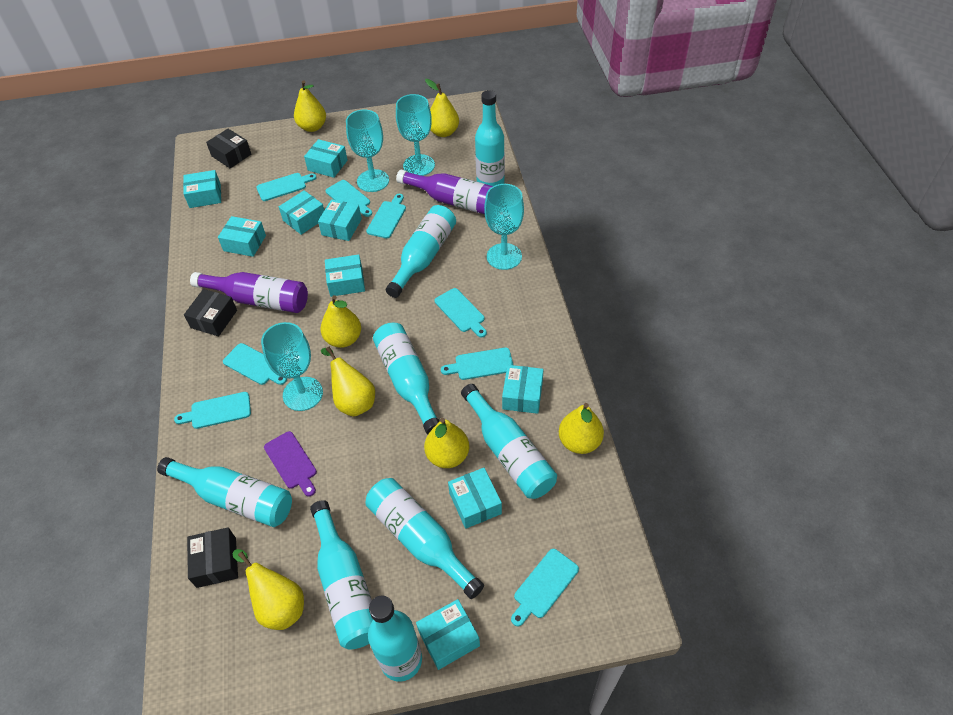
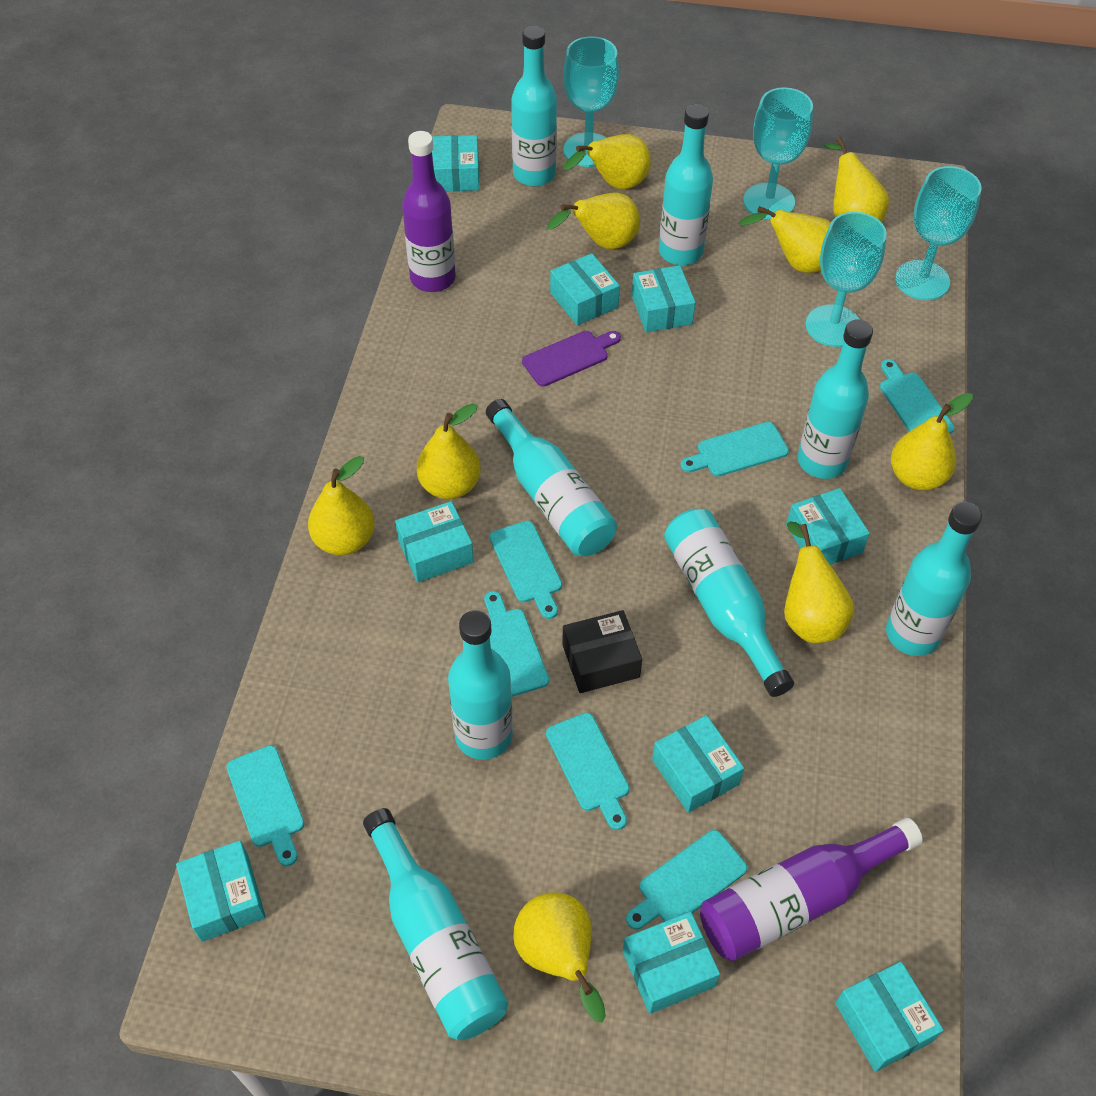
black box: 3 -> 1
turquoise cutting board: 8 -> 7
yellow pear: 7 -> 9

